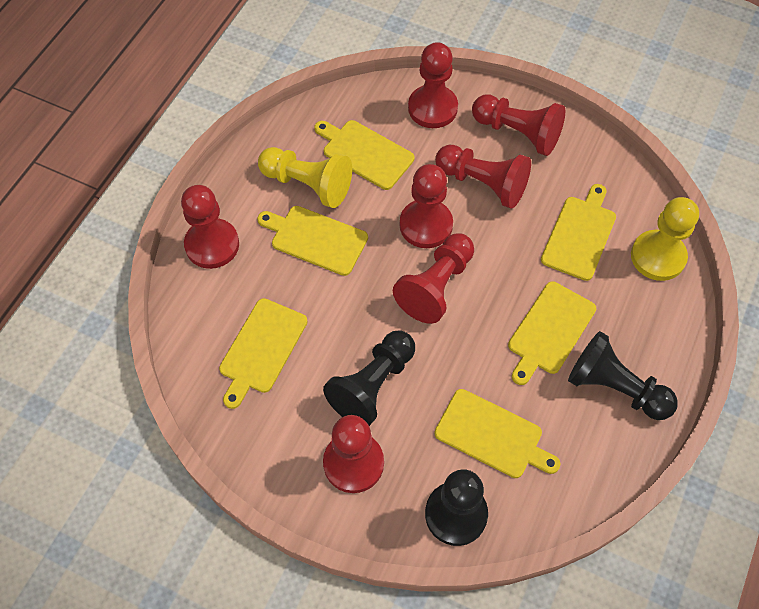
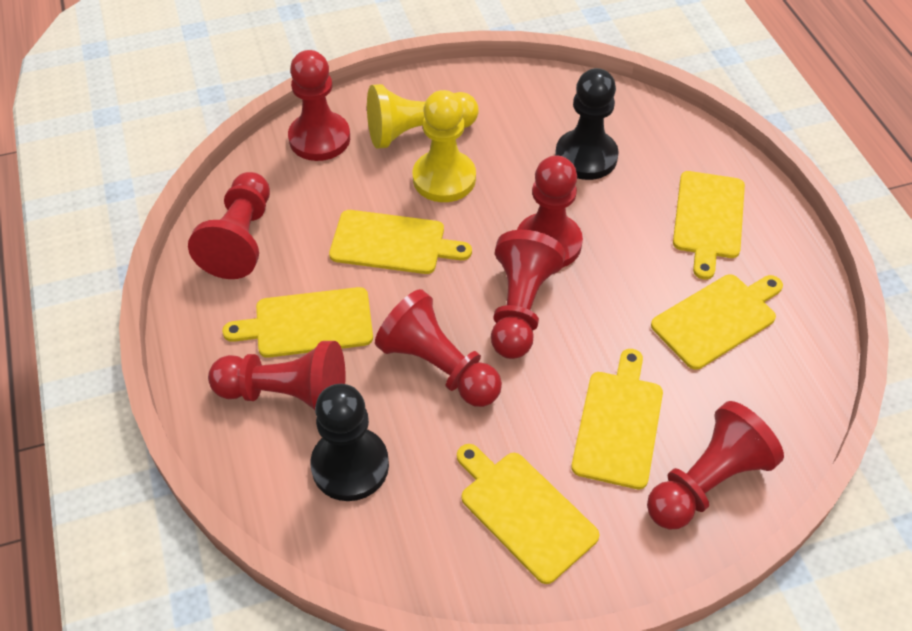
black pawn: 3 -> 2

